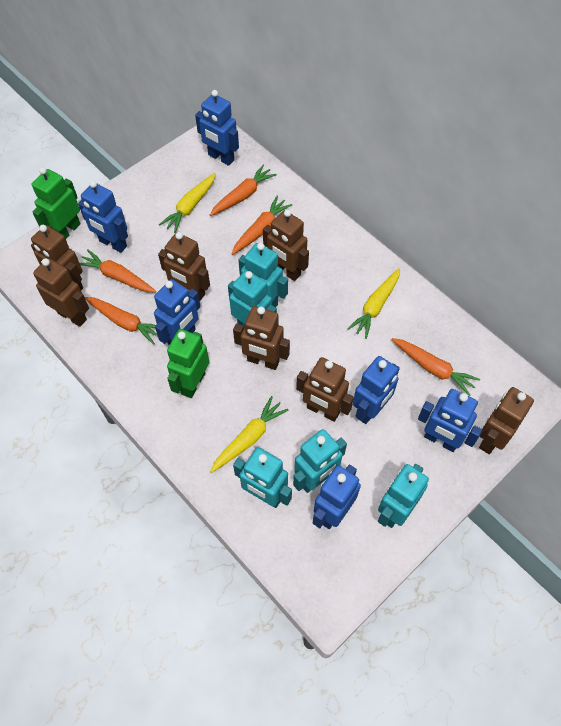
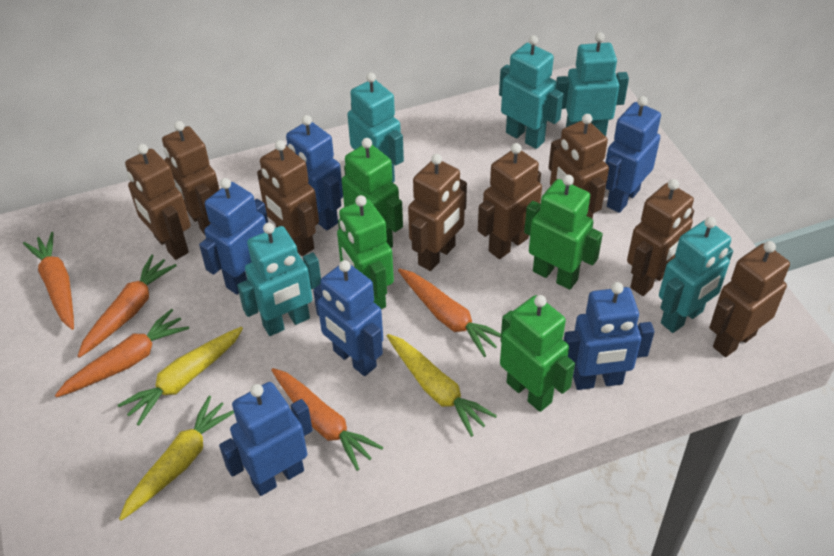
brown robot: 7 -> 8
green robot: 2 -> 4

